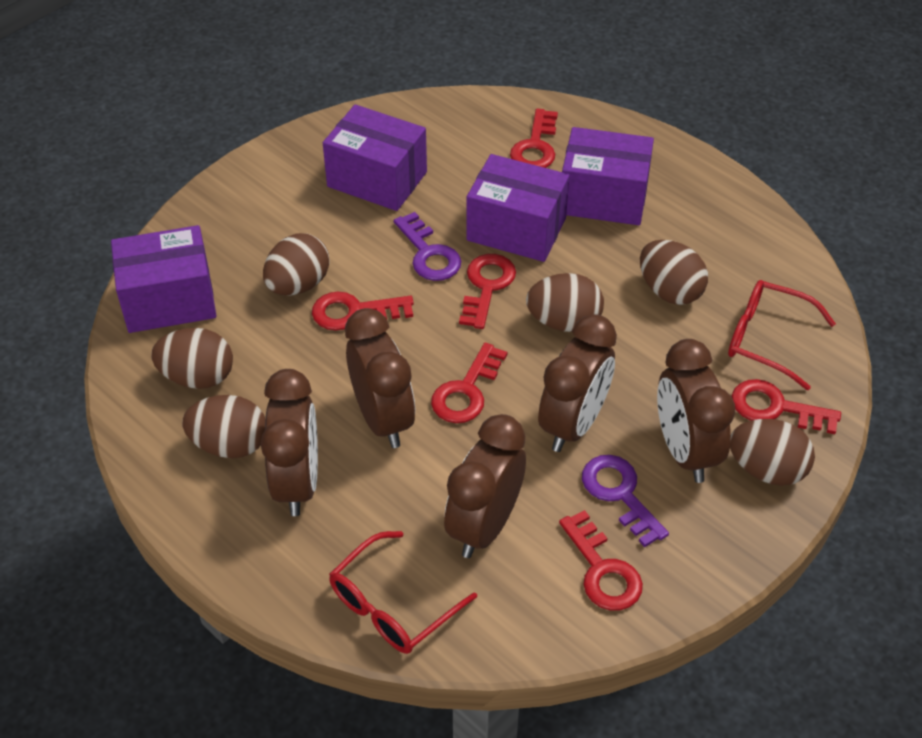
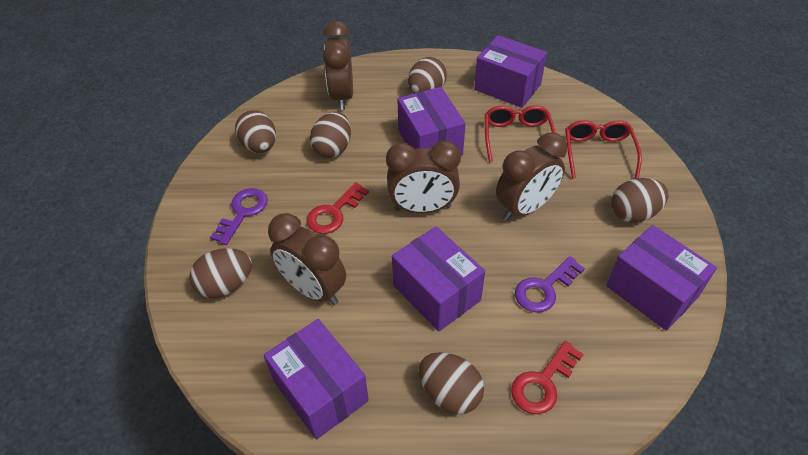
brown clock: 5 -> 4
purple box: 4 -> 5
red key: 6 -> 2

